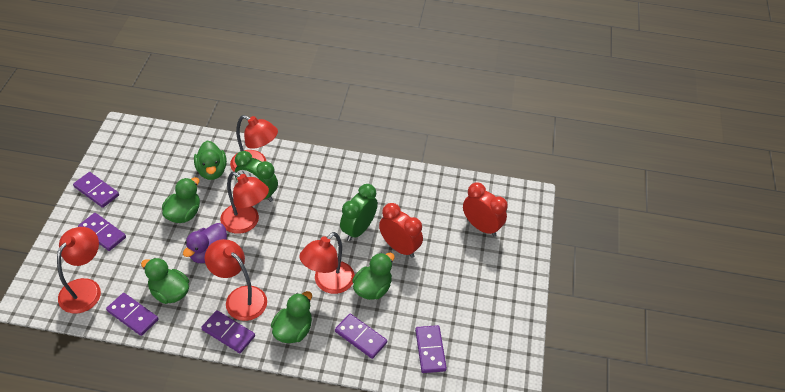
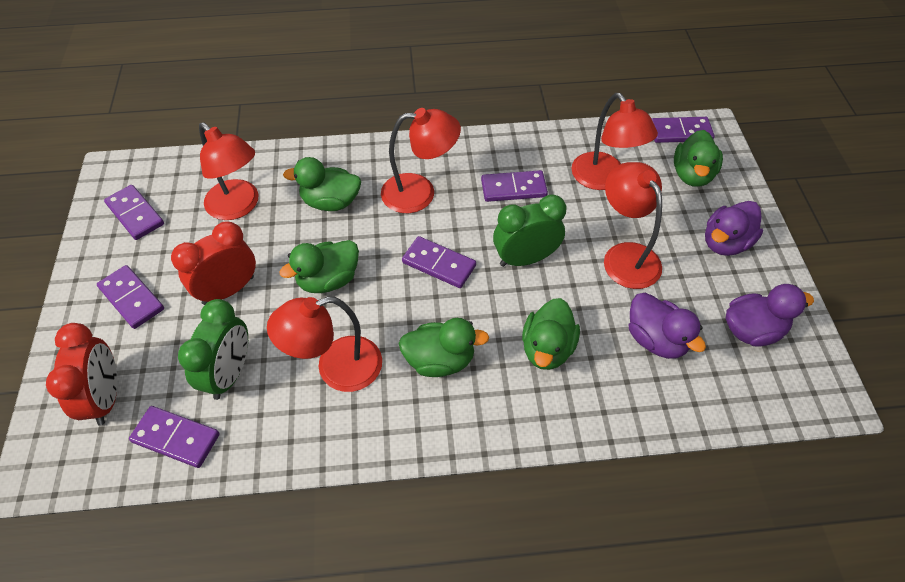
purple duck: 1 -> 3

